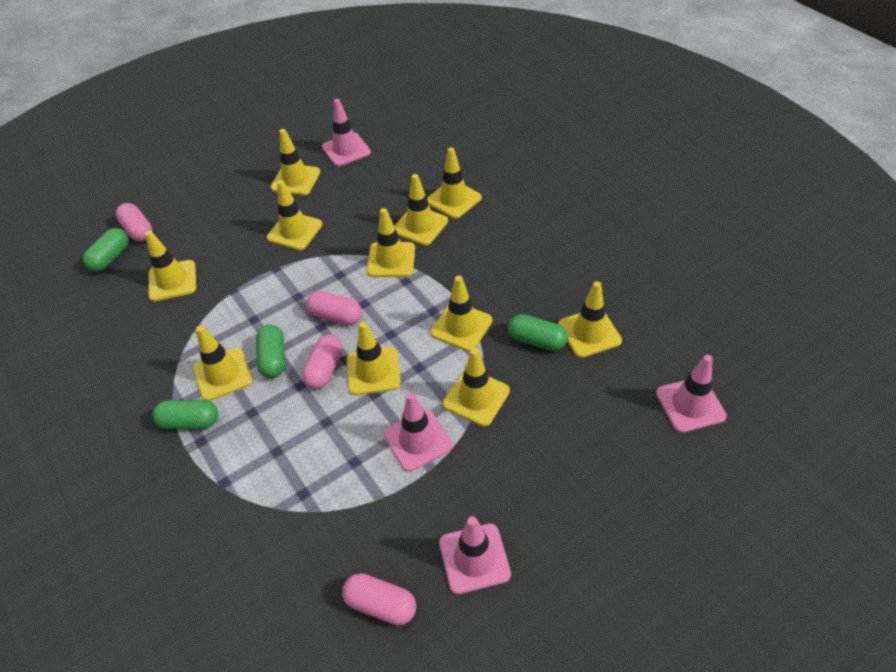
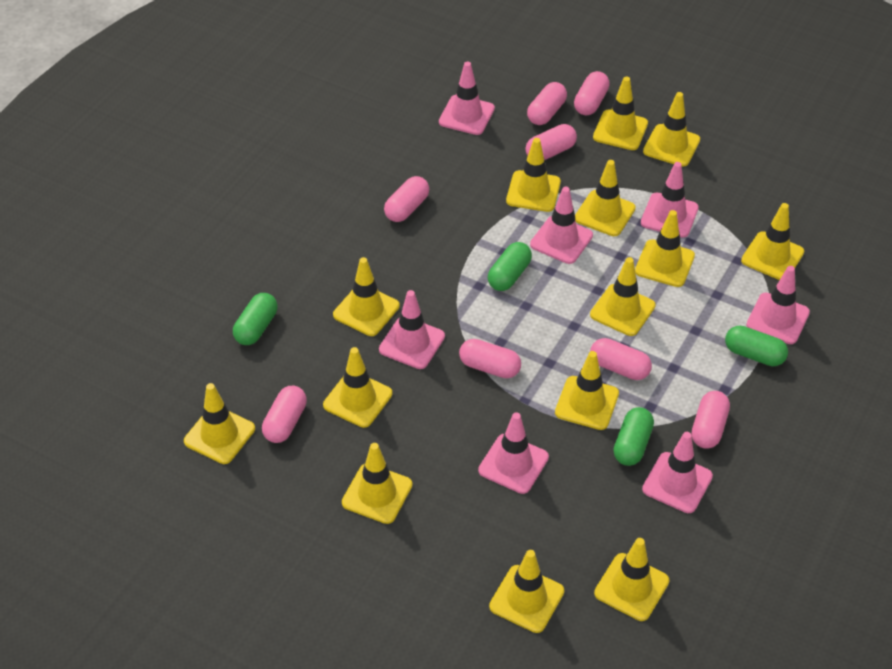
pink capsule: 4 -> 8
pink traffic cone: 4 -> 7
yellow traffic cone: 11 -> 14

